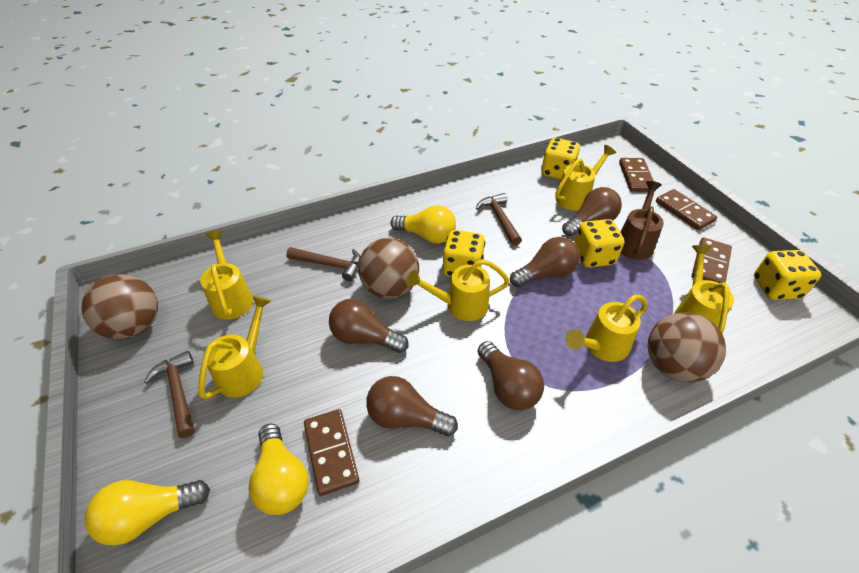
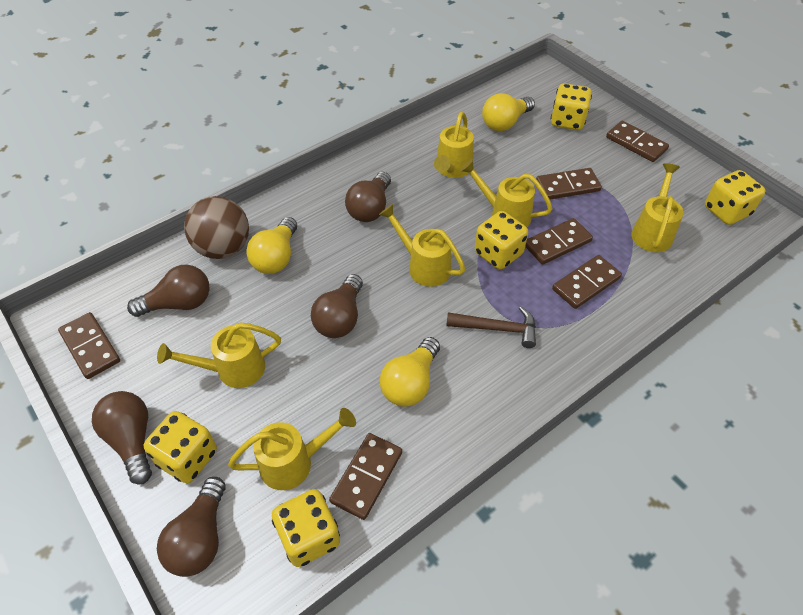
brown ball: 3 -> 1
brown domino: 4 -> 6
brown hammer: 3 -> 1
brown watering can: 1 -> 0
yellow dice: 4 -> 5

